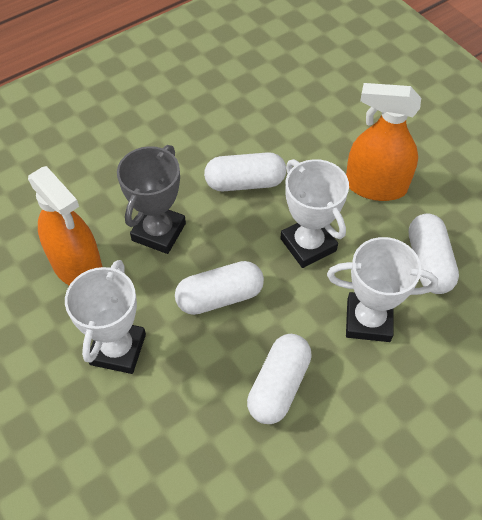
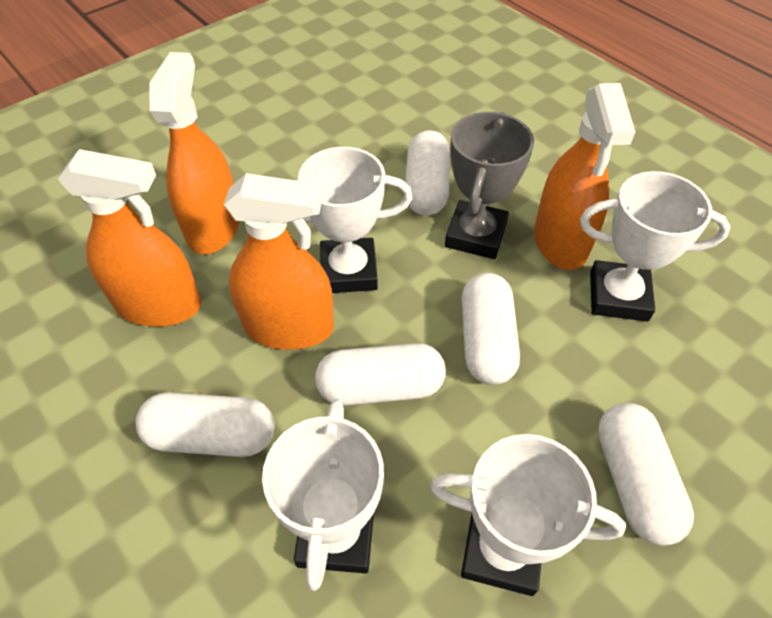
orange spray bottle: 2 -> 4
white capsule: 4 -> 5
white trophy: 3 -> 4

